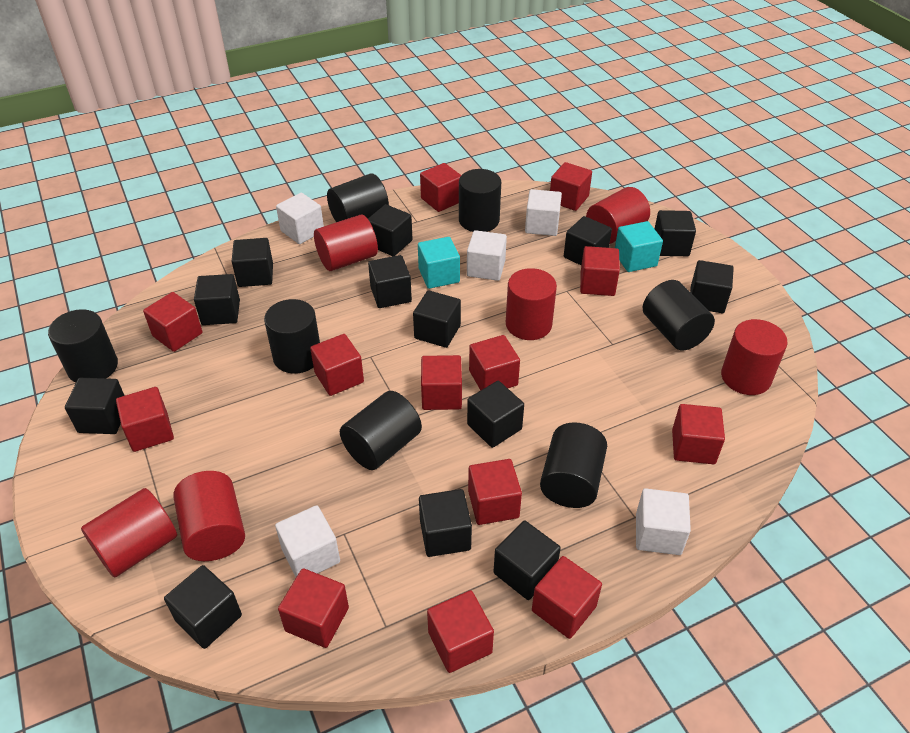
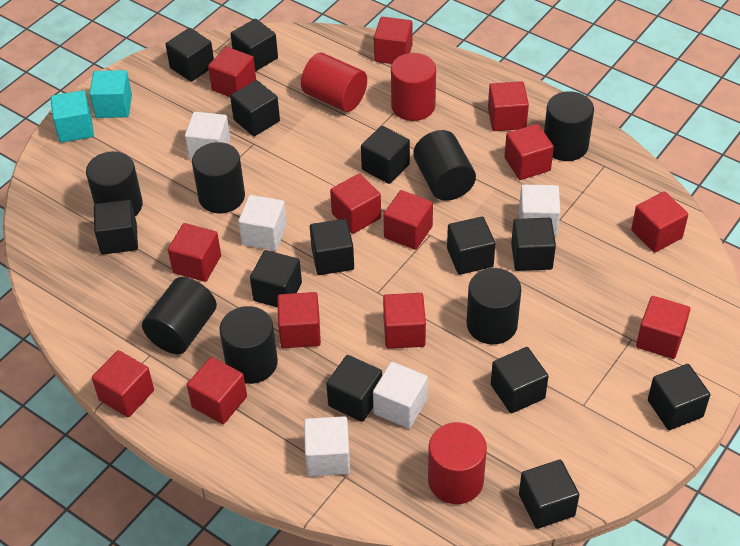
red cylinder: 6 -> 3

